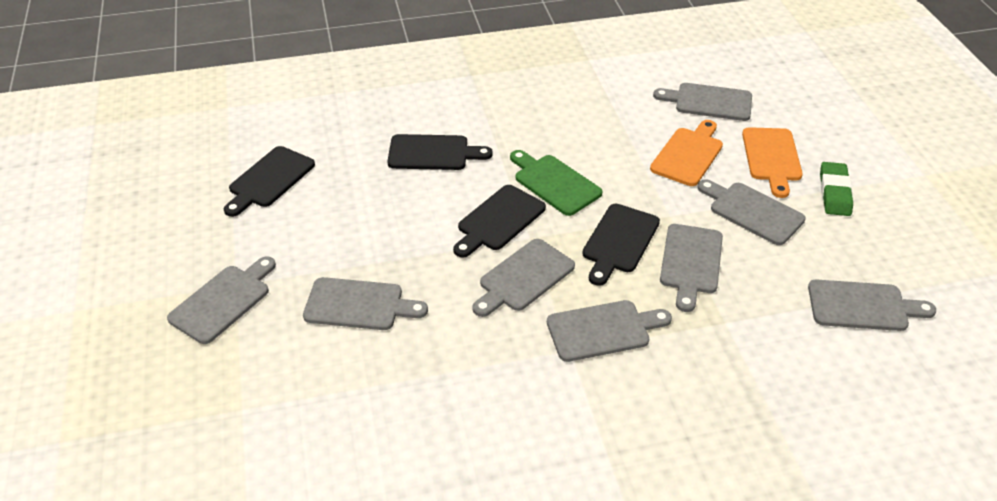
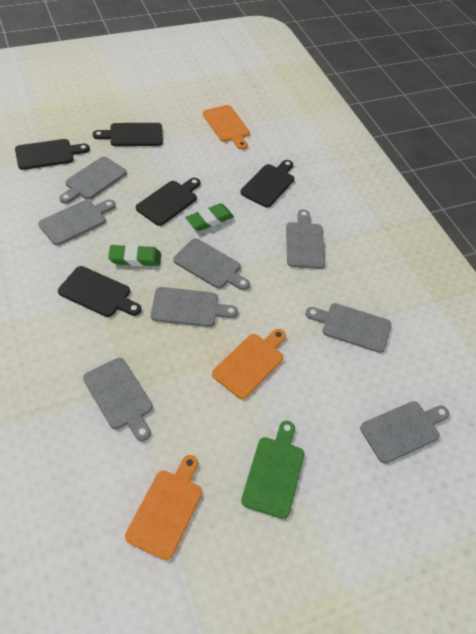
black cutting board: 4 -> 5
green eraser: 1 -> 2
orange cutting board: 2 -> 3

